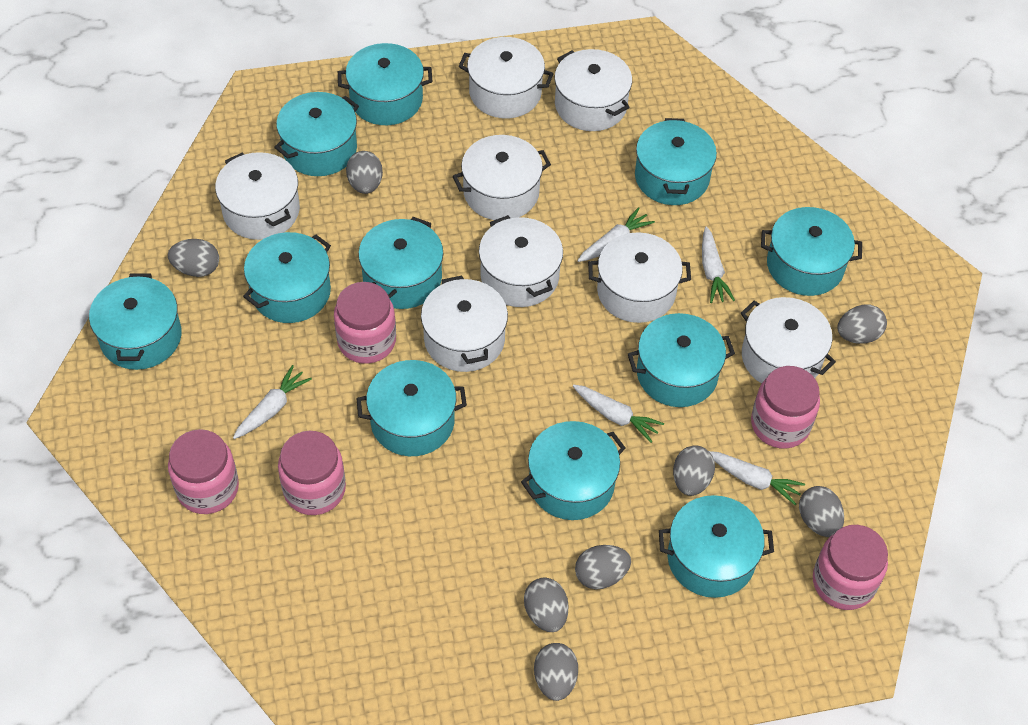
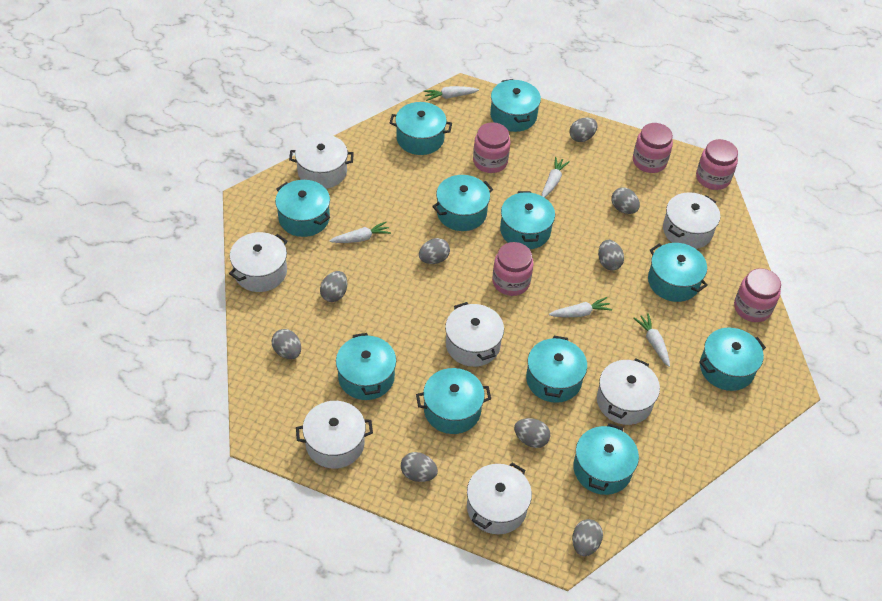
grey egg: 8 -> 9
white pot: 8 -> 7

